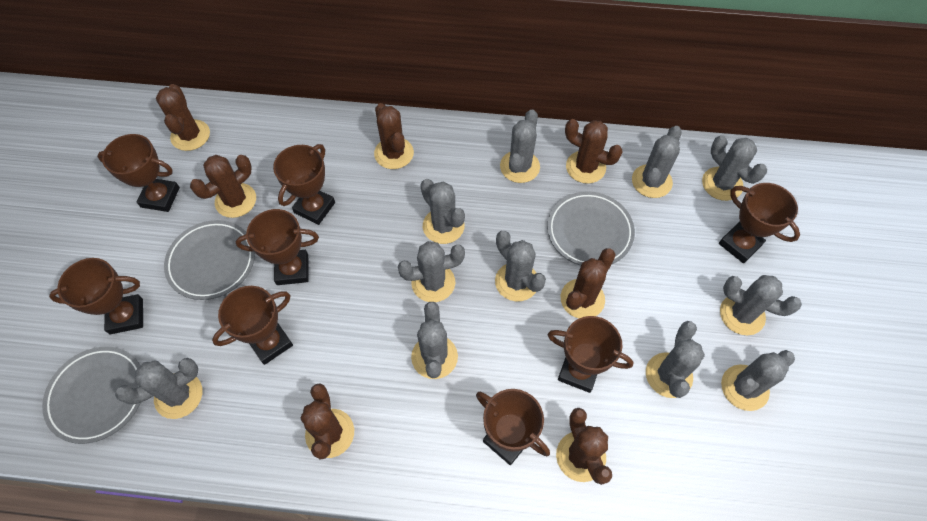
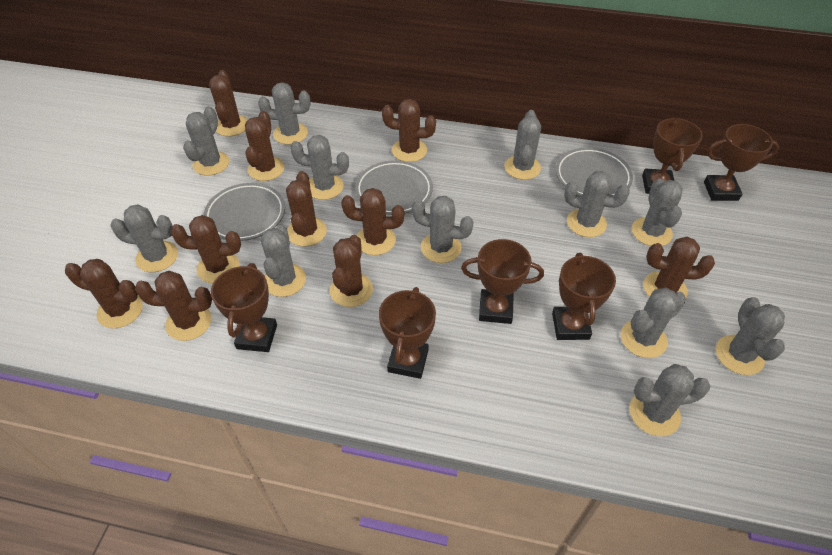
brown cactus: 7 -> 10
brown trophy: 8 -> 6
grey cactus: 11 -> 12

